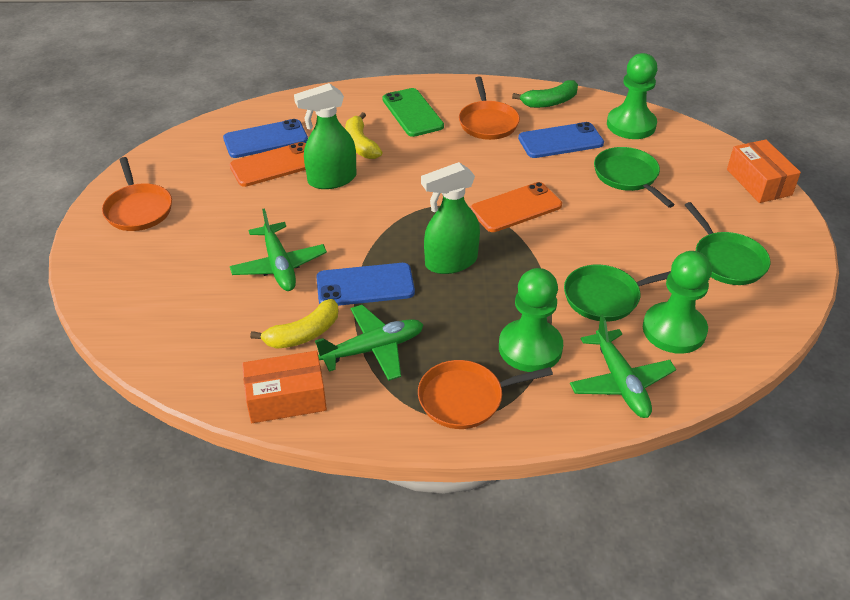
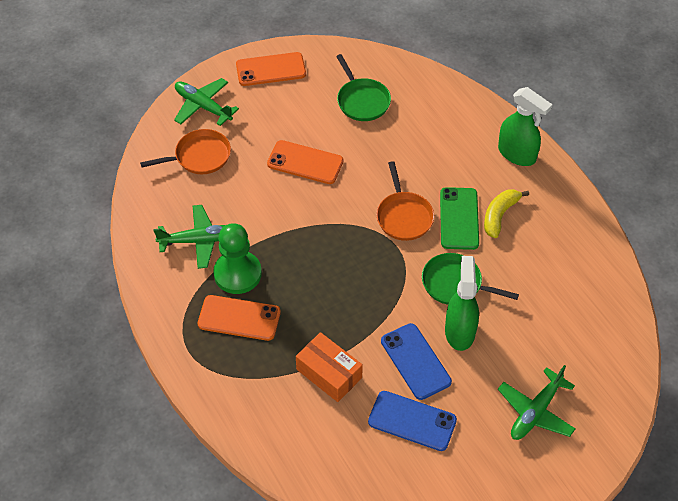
blue phone: 3 -> 2
green banana: 1 -> 0
green pan: 3 -> 2
green pawn: 3 -> 1
orange box: 2 -> 1
orange pan: 3 -> 2
orange phone: 2 -> 3
yellow banana: 2 -> 1

